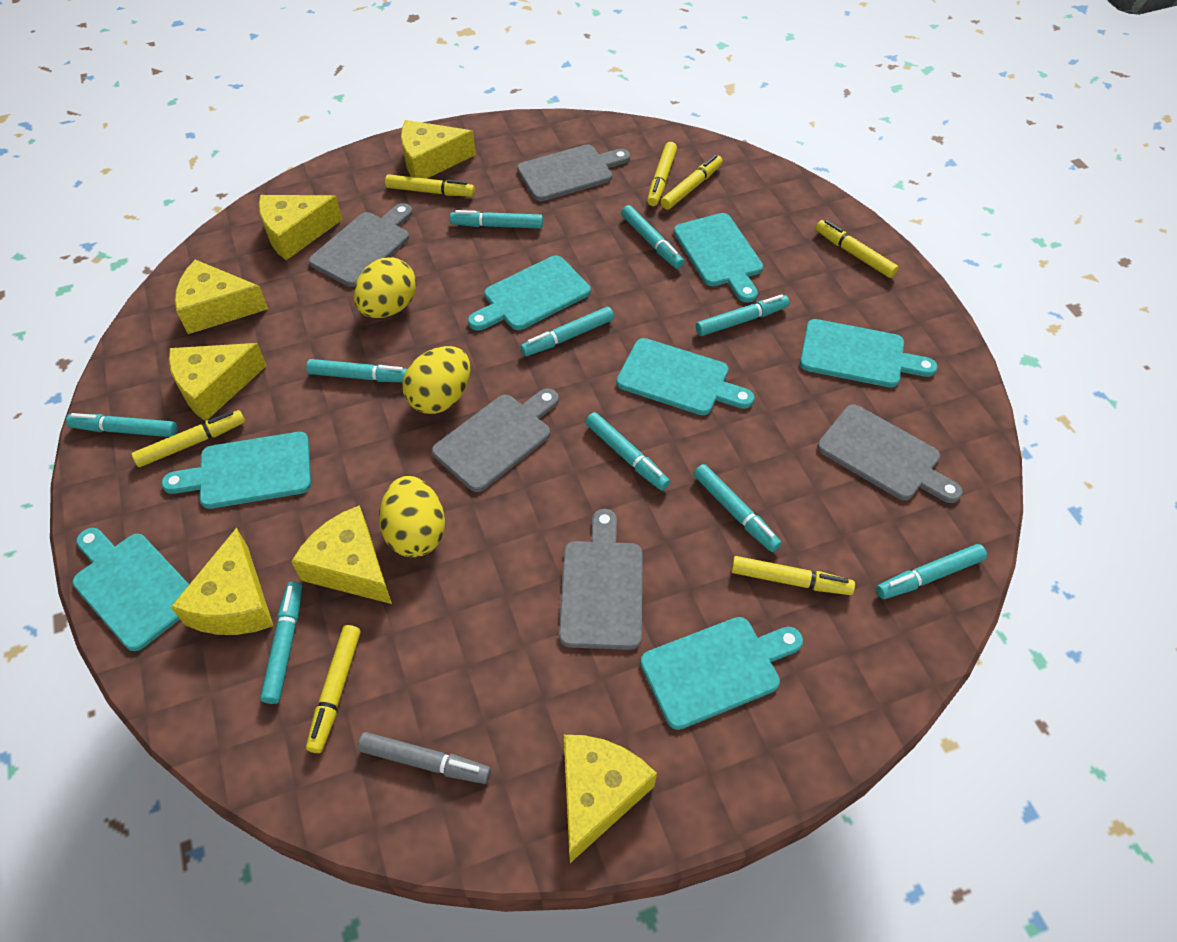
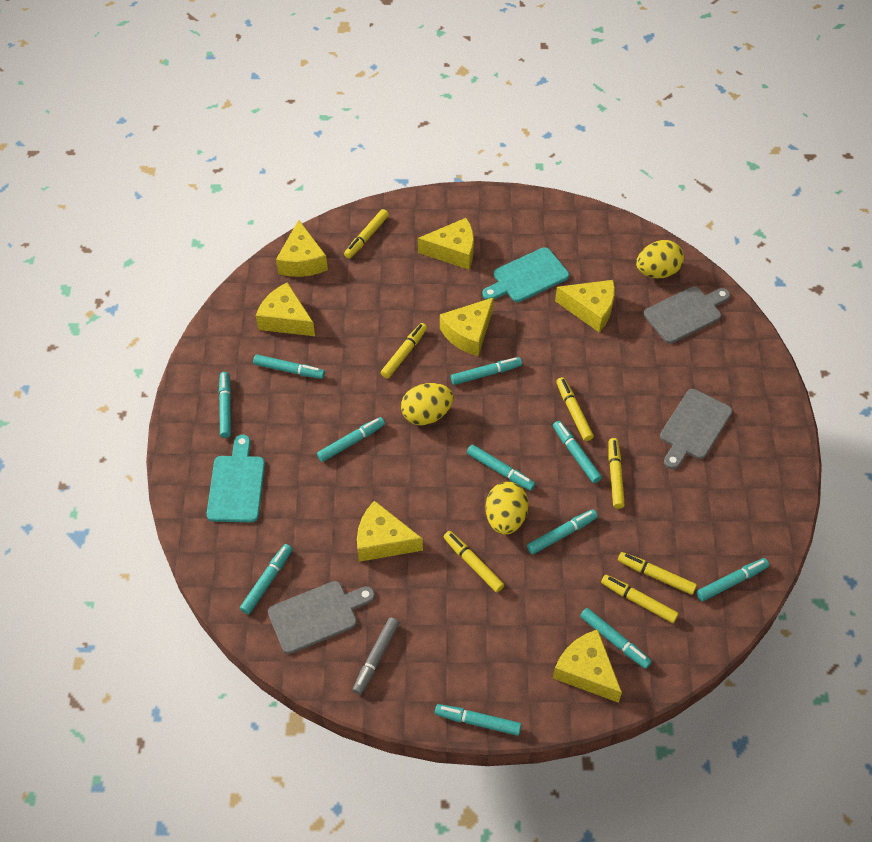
grey cutting board: 5 -> 3
turquoise cutting board: 7 -> 2
turquoise marker: 10 -> 11

